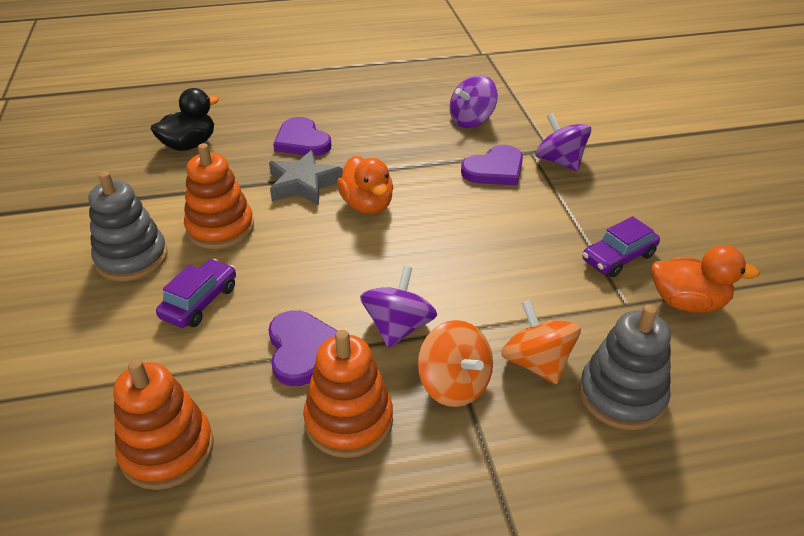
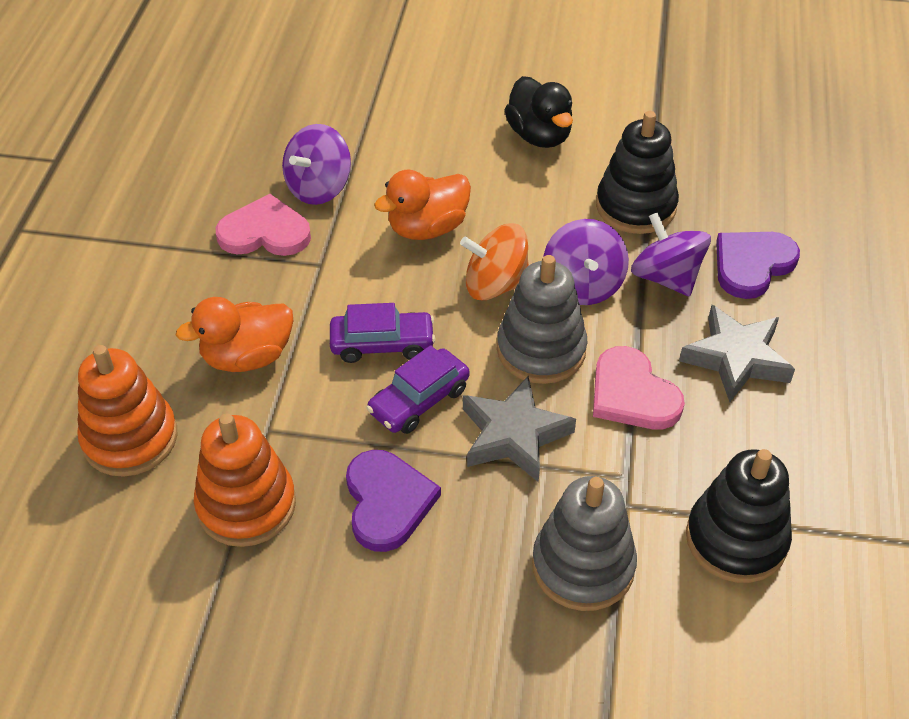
black stacking toy: 0 -> 2
grey star: 1 -> 2
orange spinning top: 2 -> 1
orange stacking toy: 3 -> 2
pink heart: 0 -> 2
purple heart: 3 -> 2

